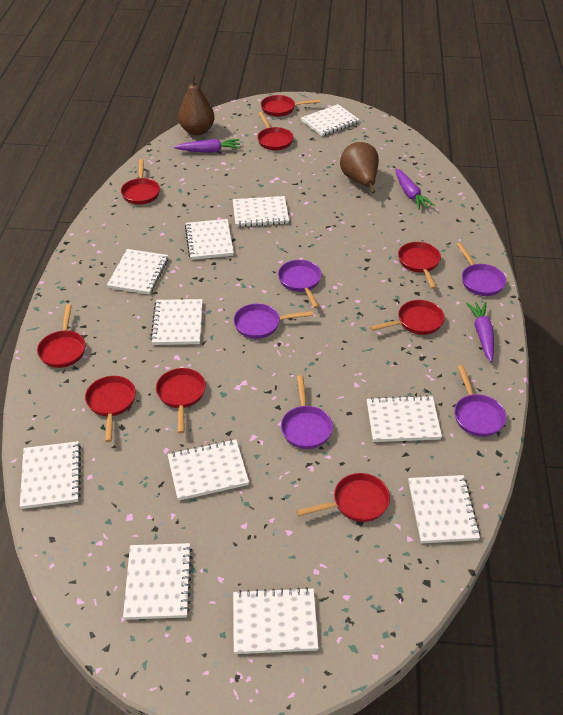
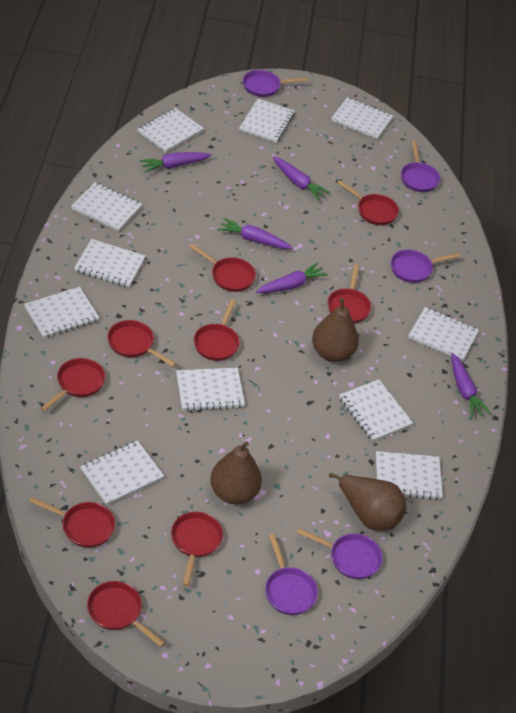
brown pear: 2 -> 3
purple carrot: 3 -> 5

